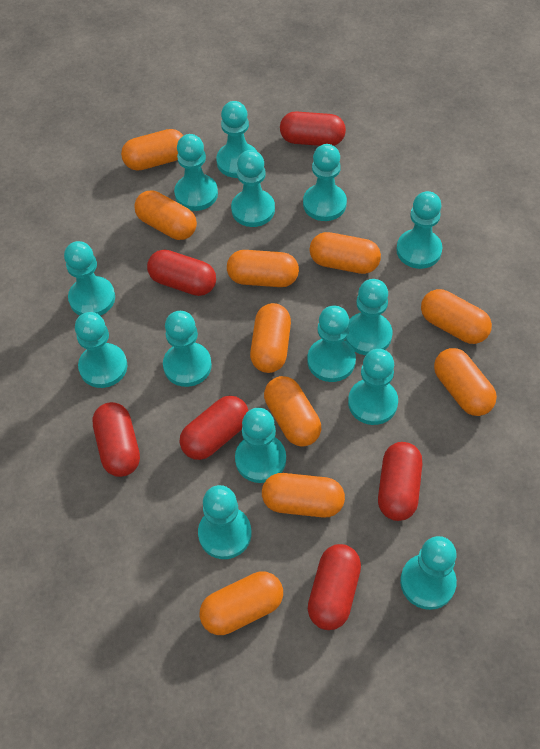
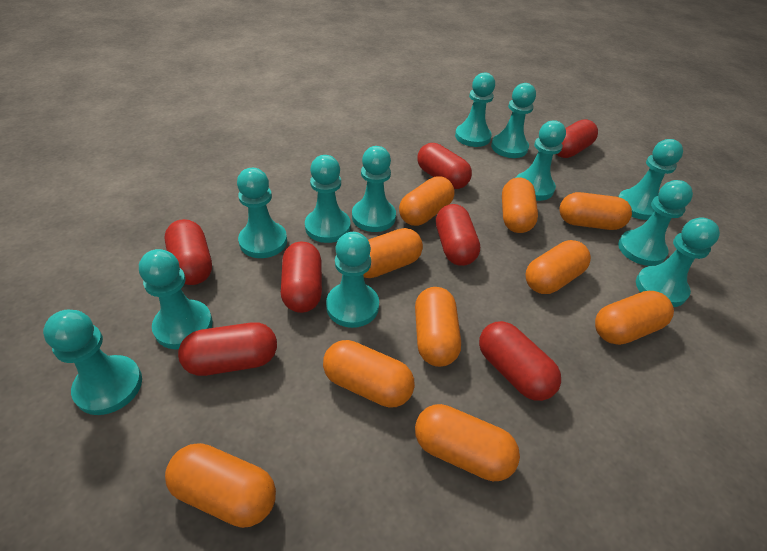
red capsule: 6 -> 7
turquoise pawn: 14 -> 12

